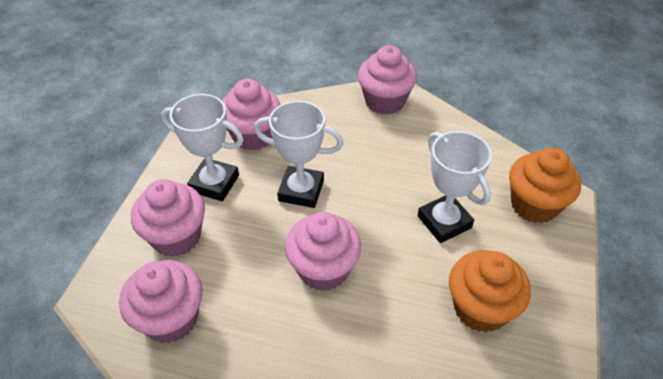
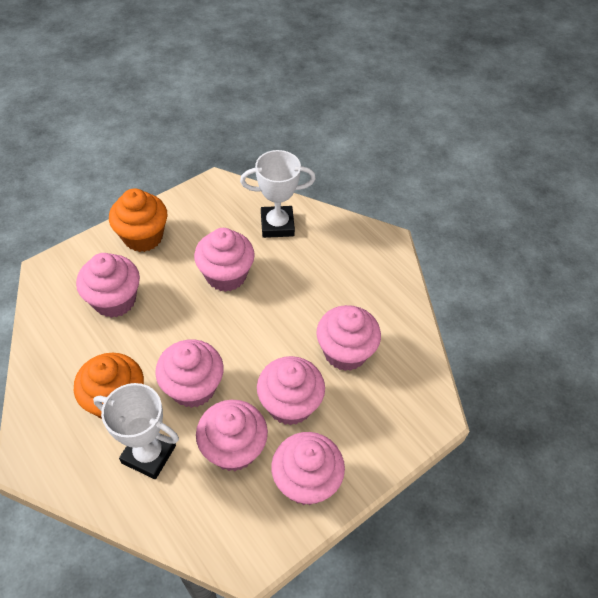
pink cupcake: 5 -> 7
white trophy: 3 -> 2

